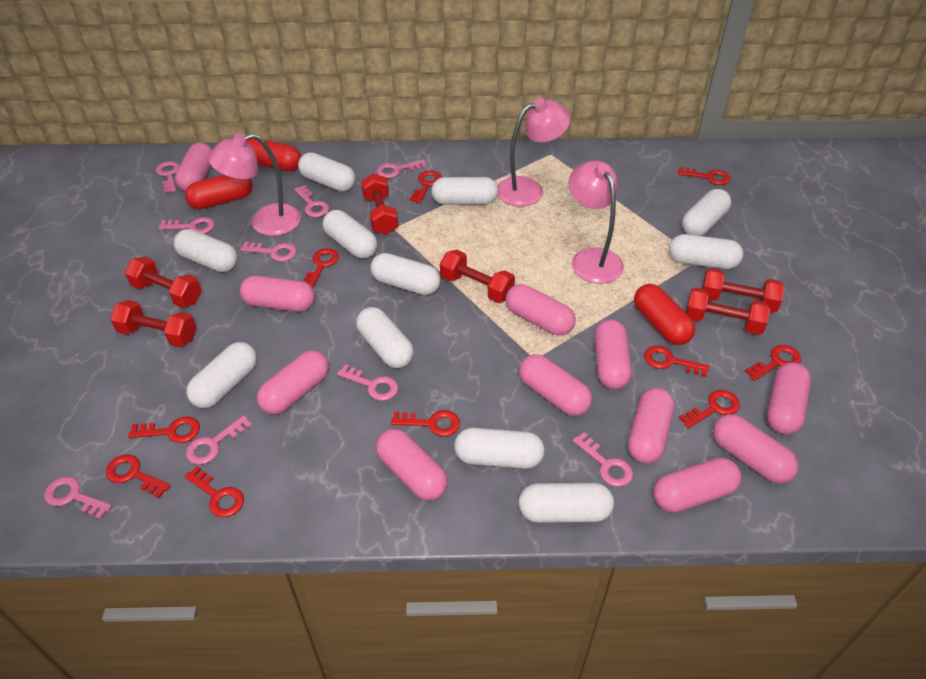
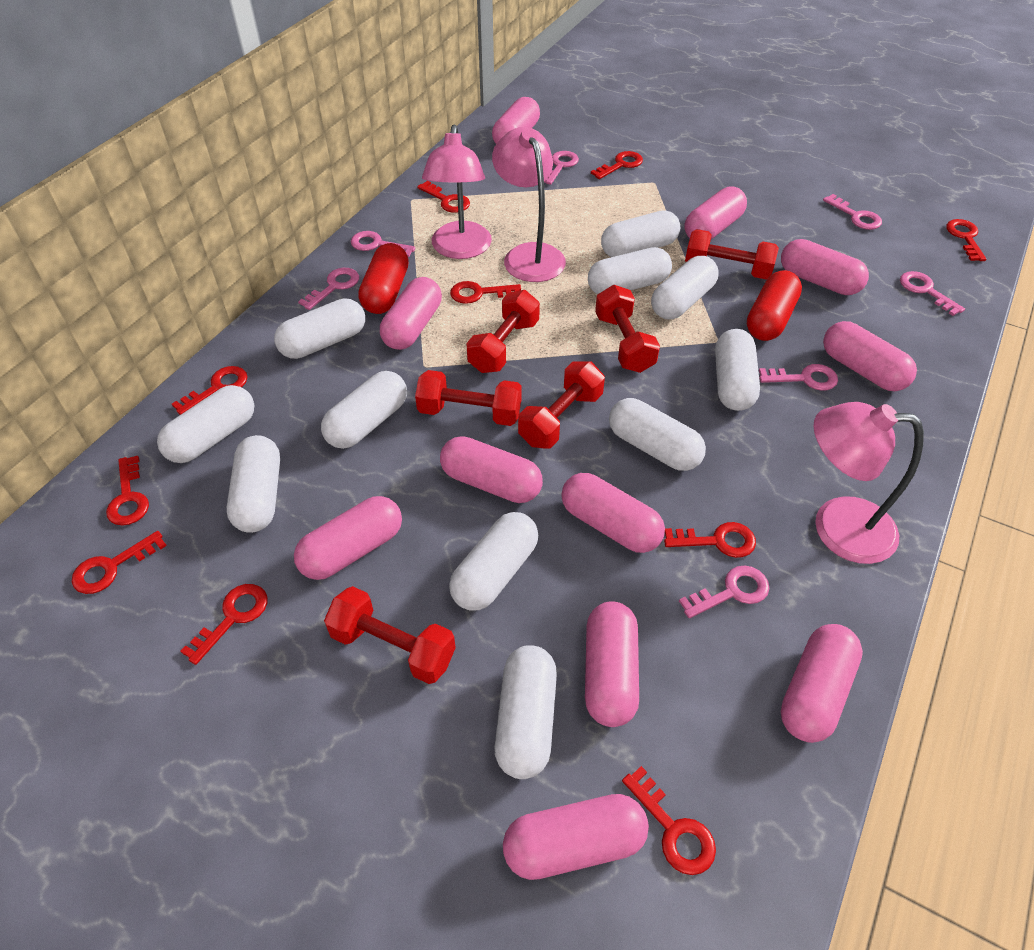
pink key: 9 -> 7
red capsule: 3 -> 2

